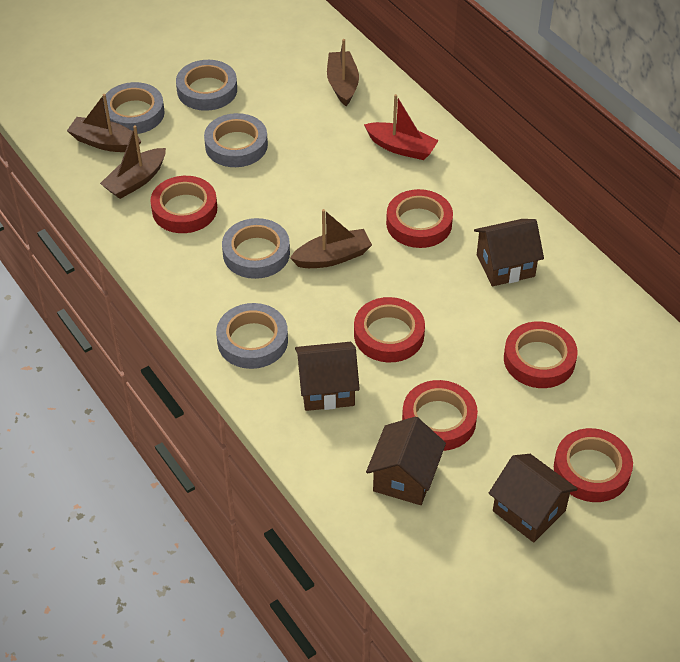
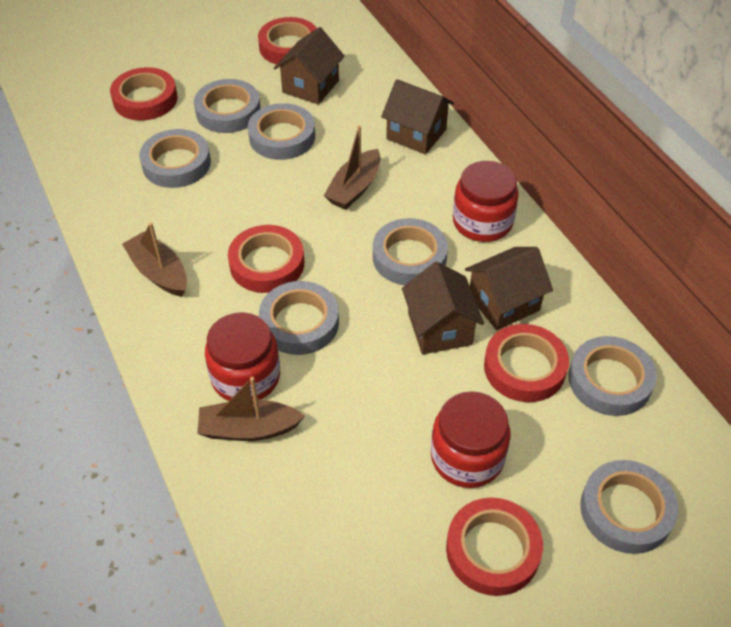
brown boat: 4 -> 3
grey tape: 5 -> 7
red boat: 1 -> 0
red jar: 0 -> 3
red tape: 6 -> 5

